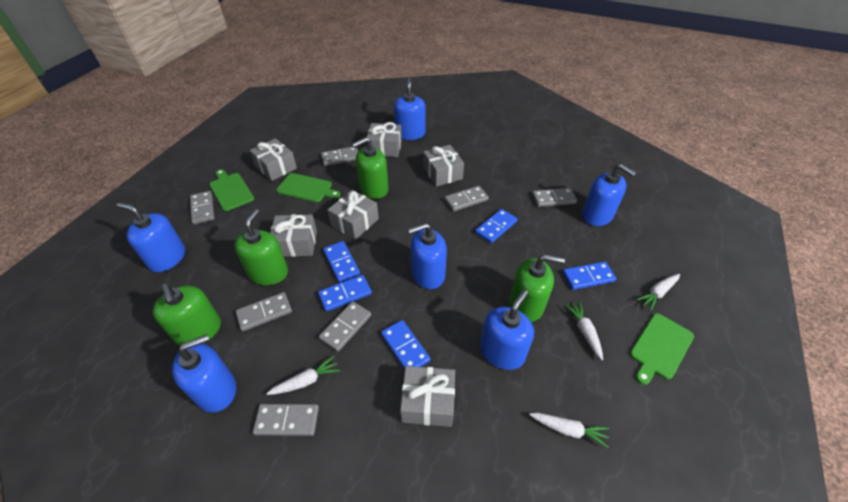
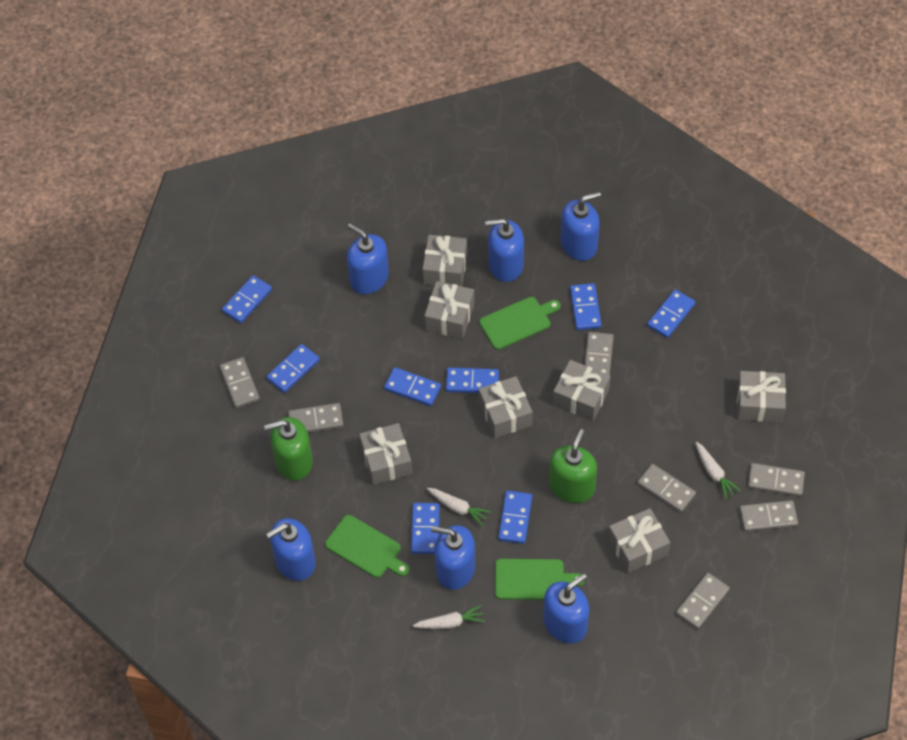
blue domino: 5 -> 8
green soap dispenser: 4 -> 2
grey gift: 6 -> 7
white carrot: 4 -> 3

